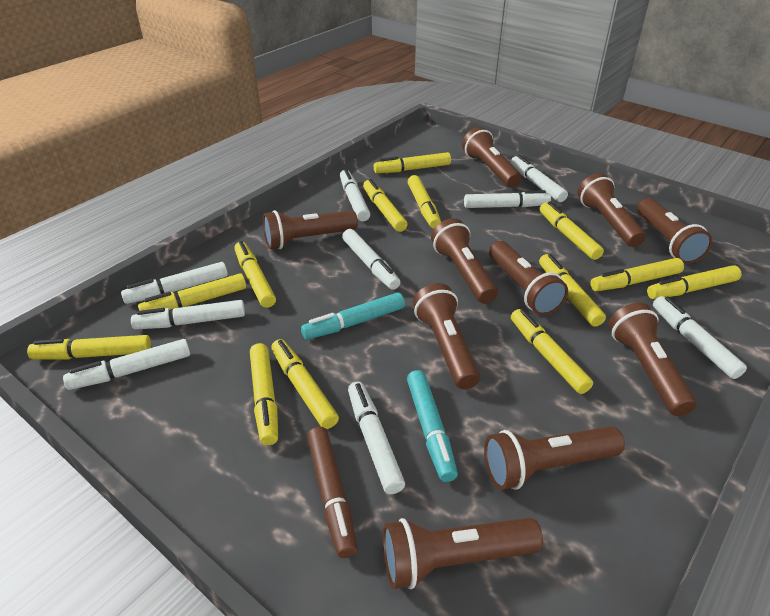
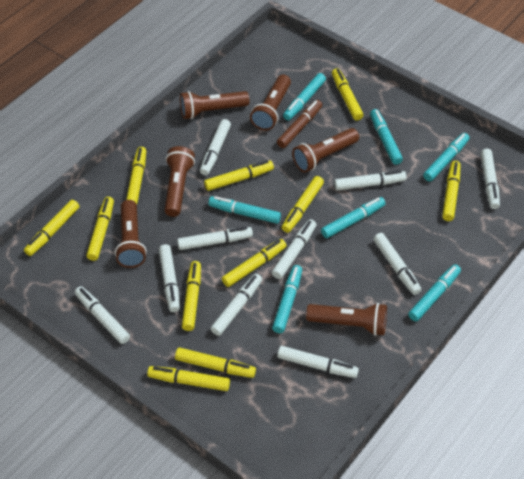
brown flashlight: 10 -> 6
turquoise marker: 2 -> 7
white marker: 9 -> 10
yellow marker: 13 -> 11

